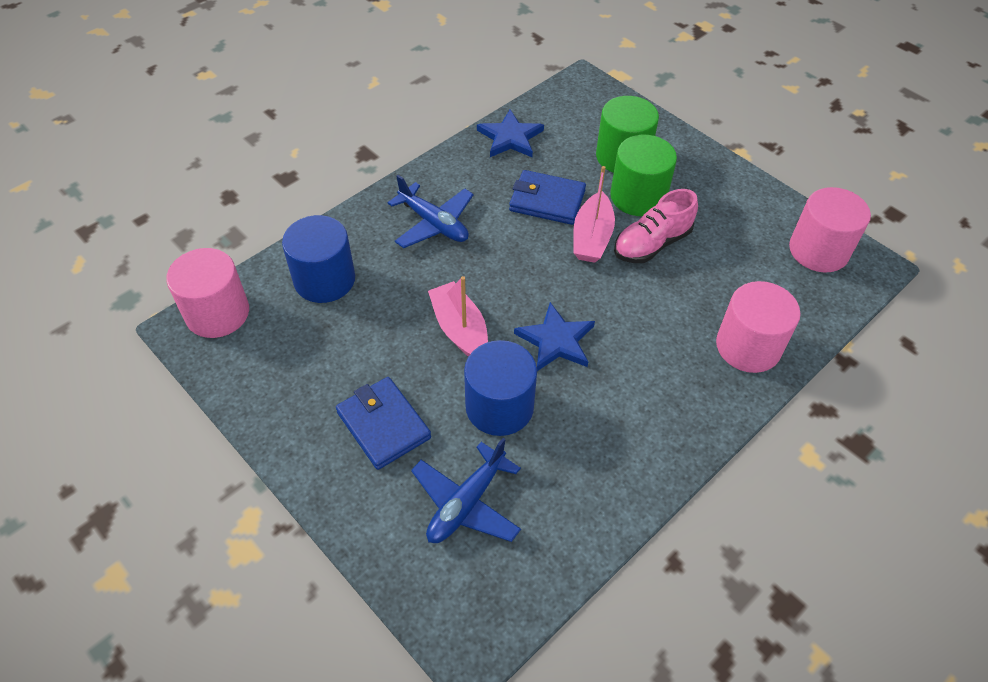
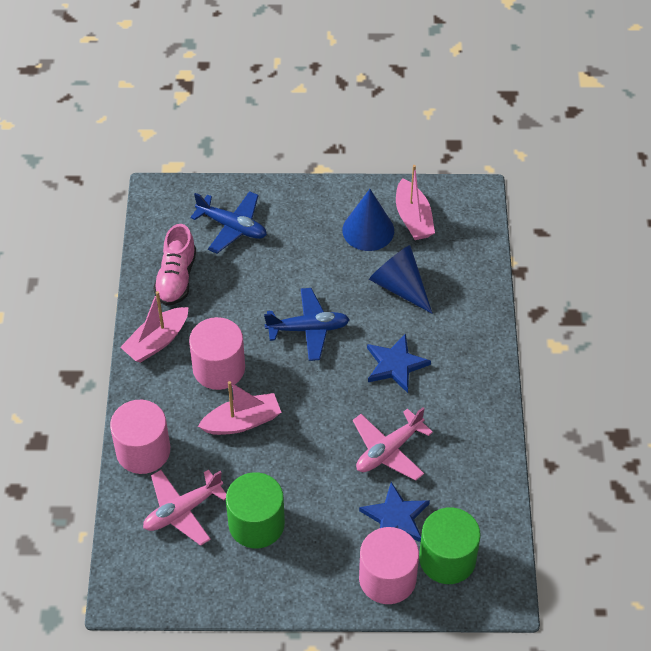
blue cone: 0 -> 2
blue cylinder: 2 -> 0
blue wallet: 2 -> 0
pink boat: 2 -> 3
pink plane: 0 -> 2

